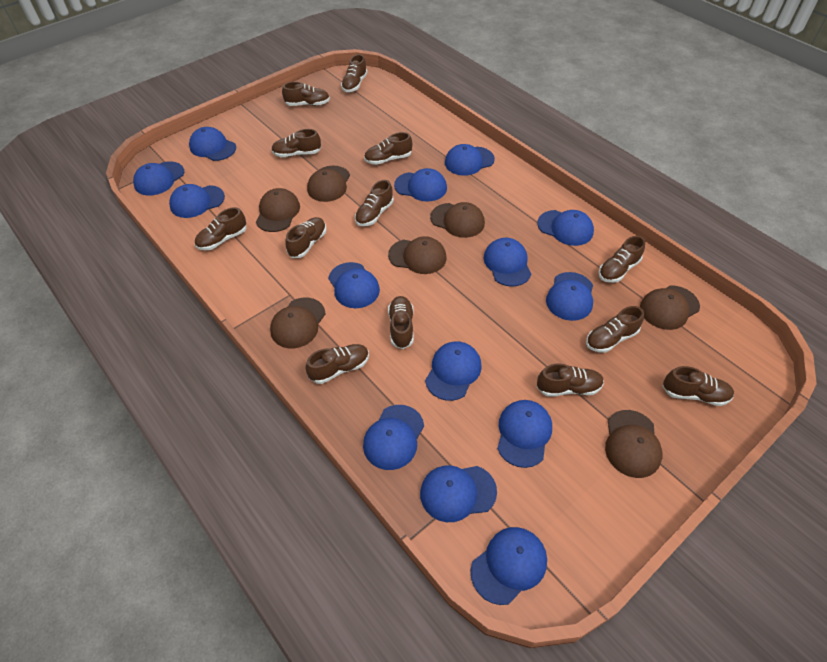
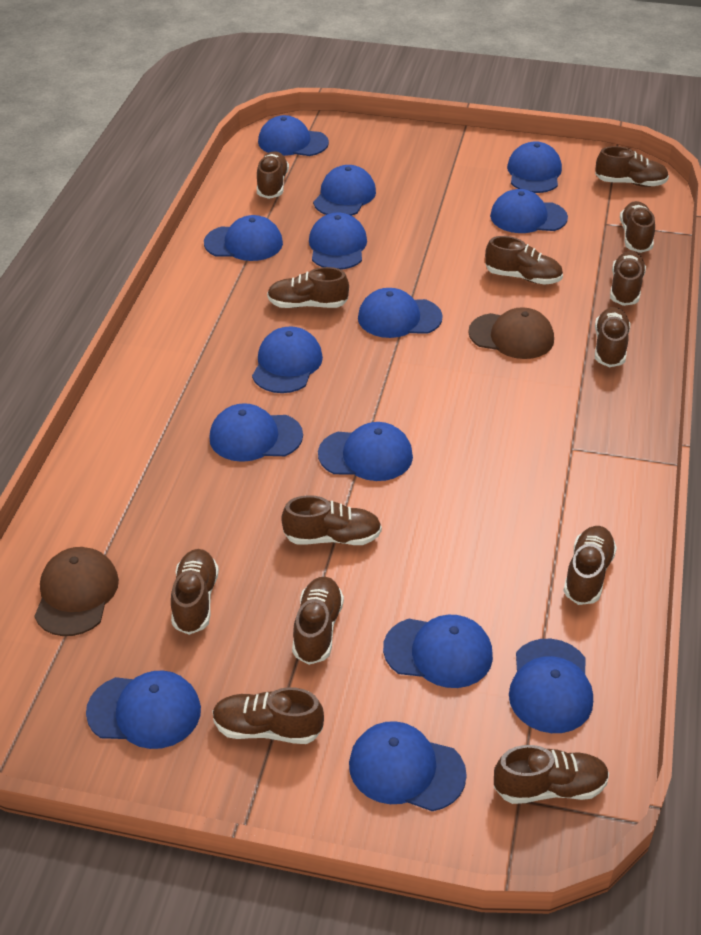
brown cap: 7 -> 2

